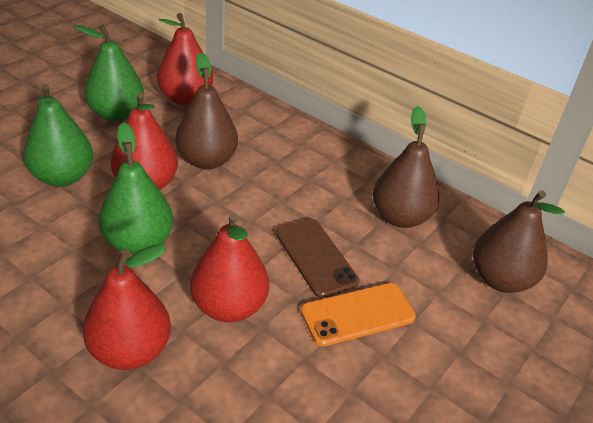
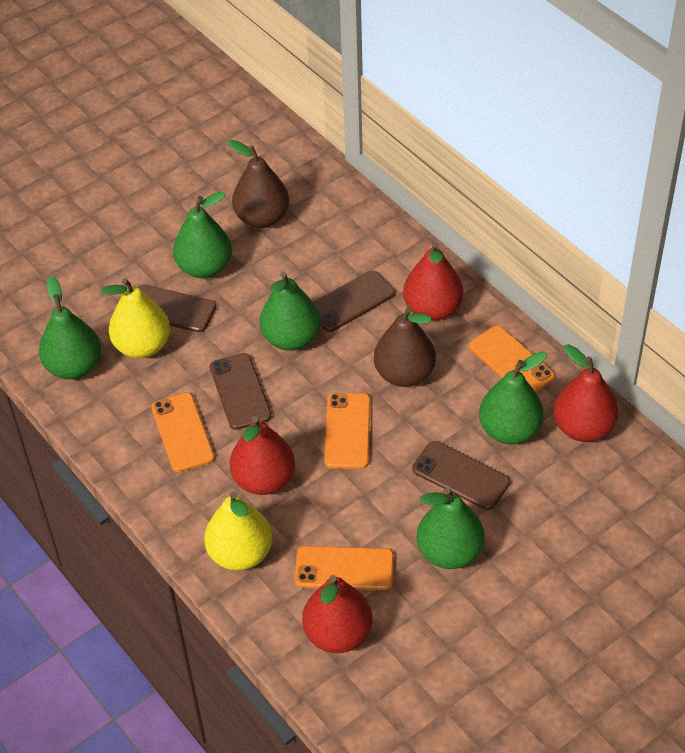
brown pear: 3 -> 2
brown phone: 1 -> 4
green pear: 3 -> 5
orange phone: 1 -> 4
yellow pear: 0 -> 2

